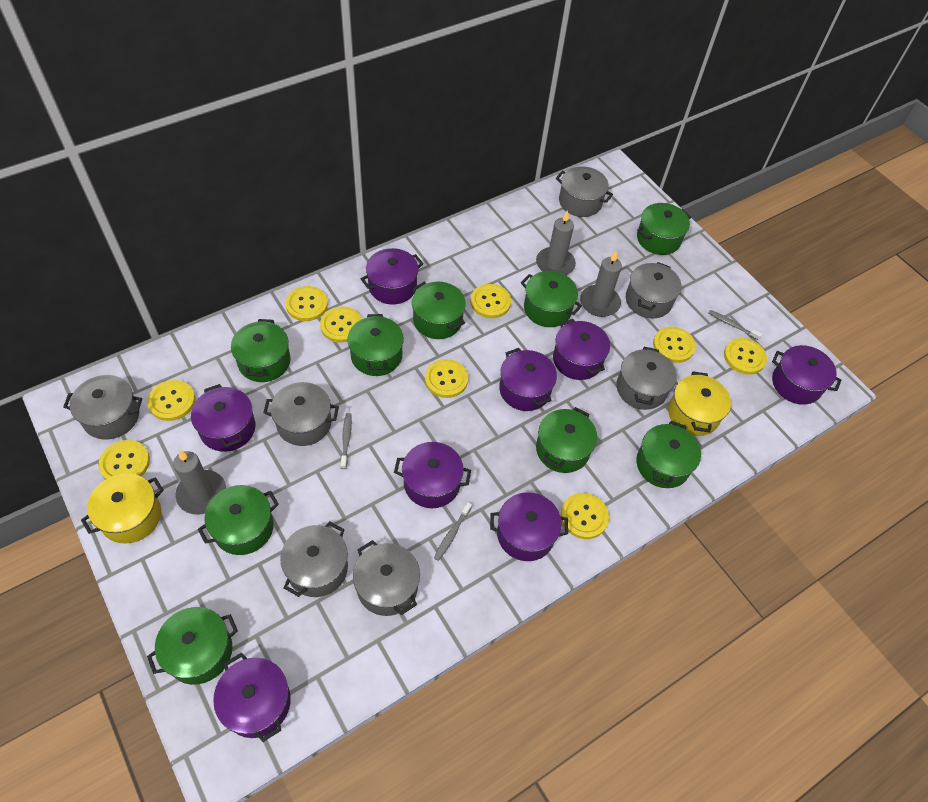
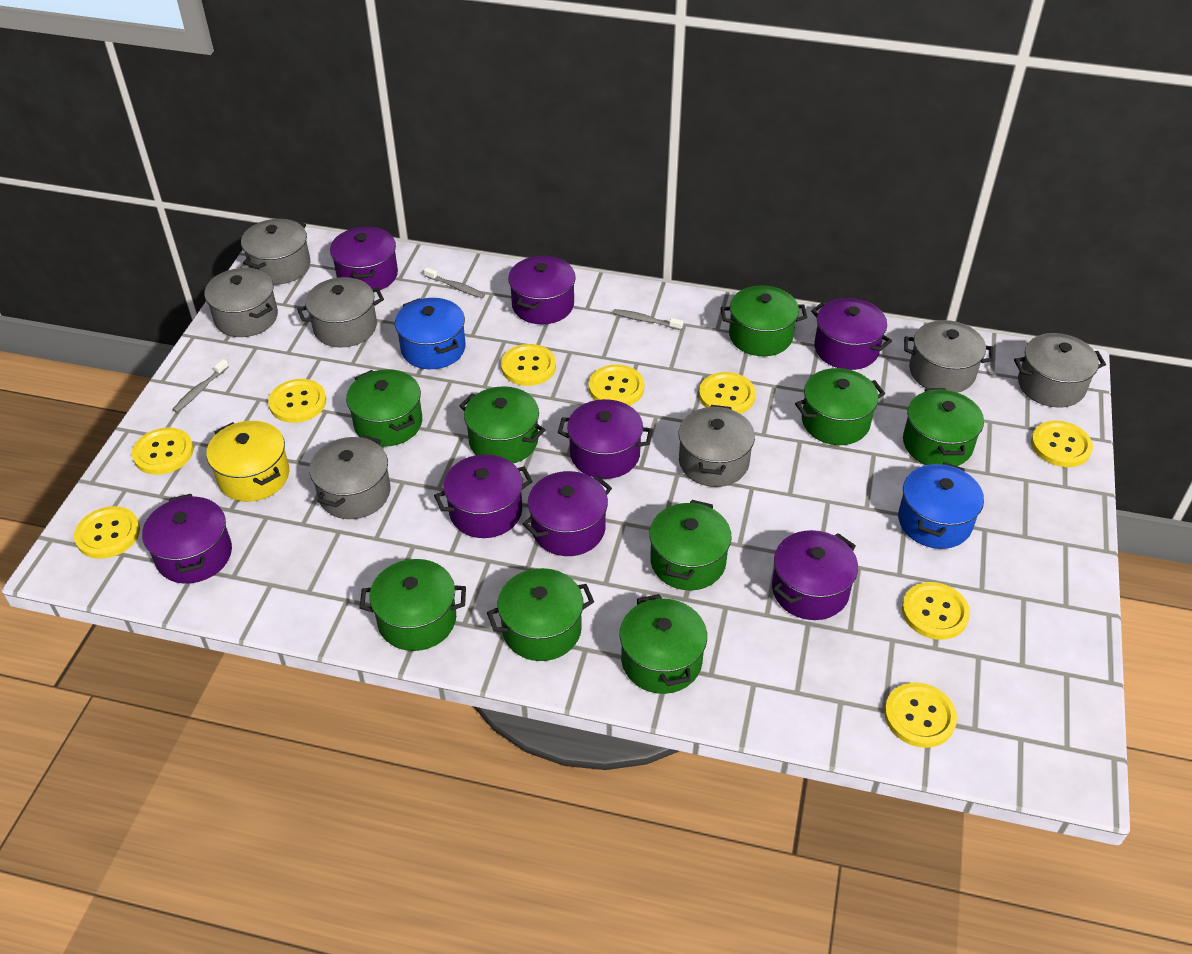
blue pot: 0 -> 2
grey candle: 3 -> 0
yellow pot: 2 -> 1

